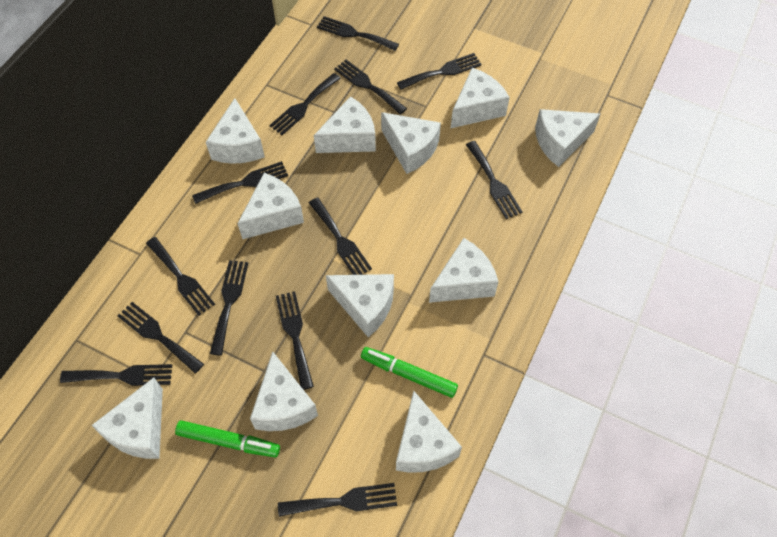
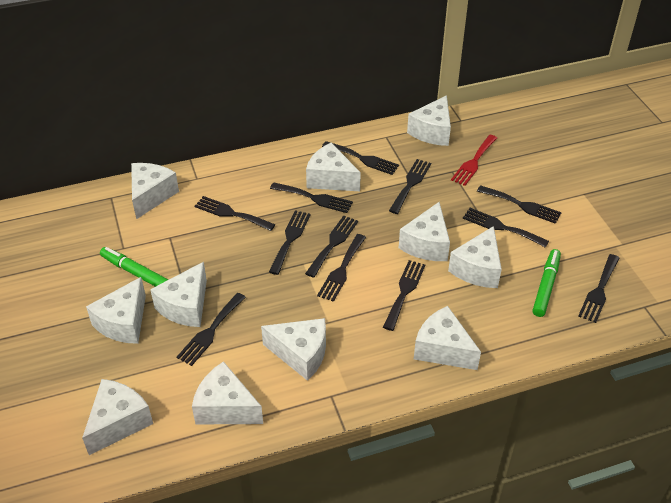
black fork: 13 -> 12
red fork: 0 -> 1

